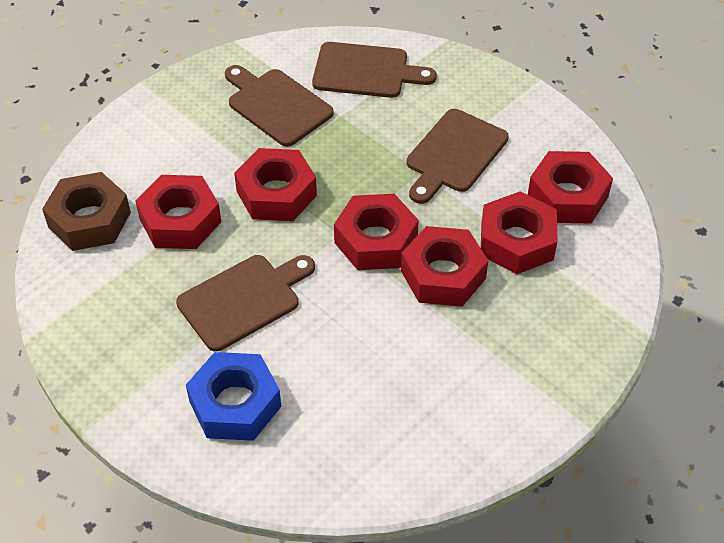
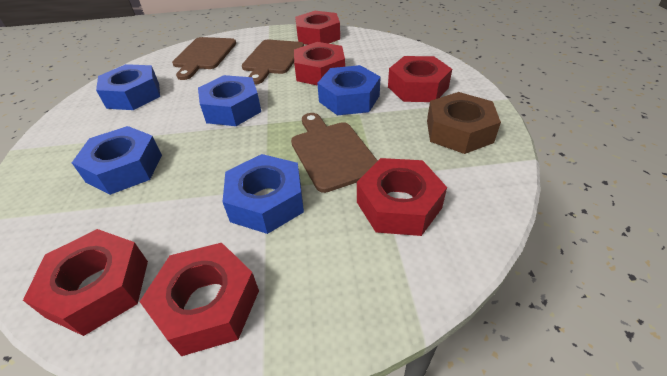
blue nut: 1 -> 5
brown cutting board: 4 -> 3

